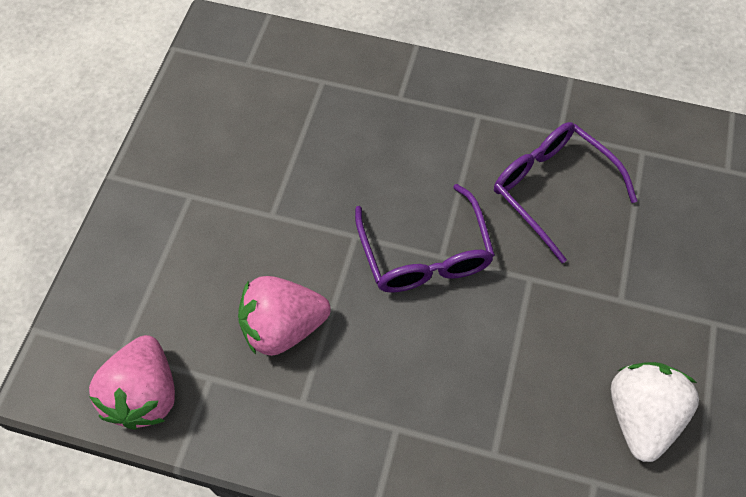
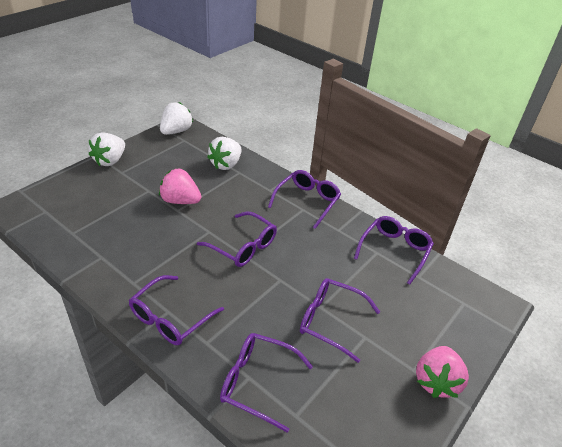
purple glasses: 2 -> 6
white strawberry: 1 -> 3

